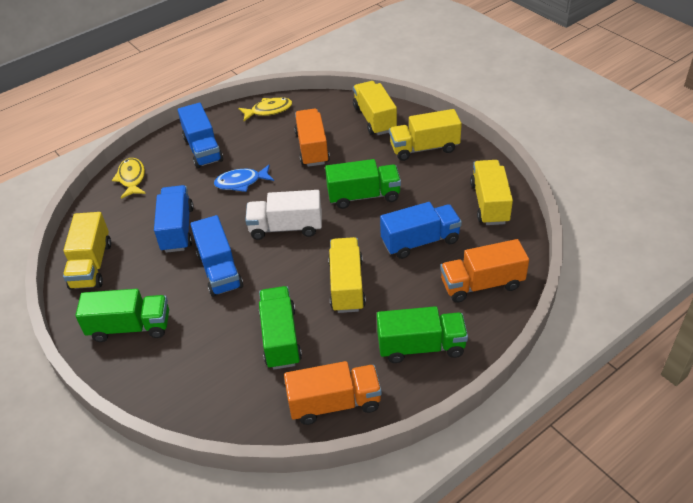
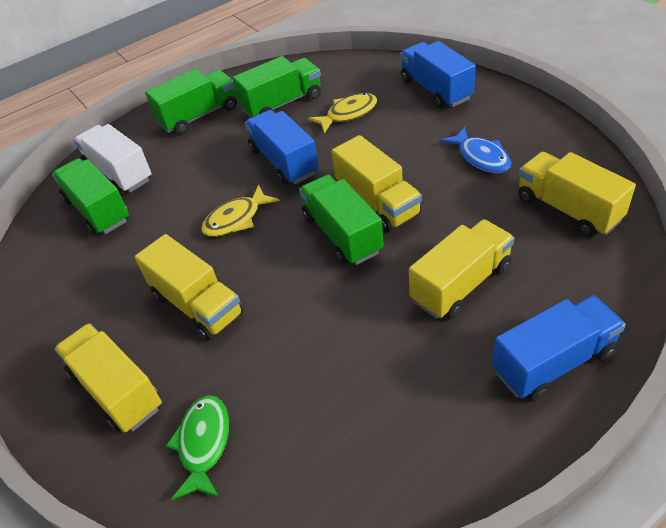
blue truck: 4 -> 3
green fish: 0 -> 1
orange truck: 3 -> 0

